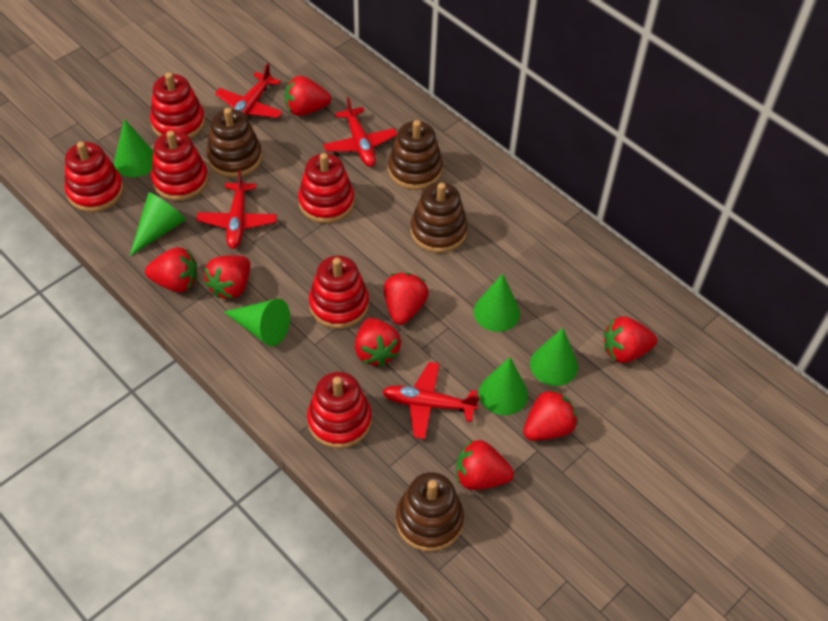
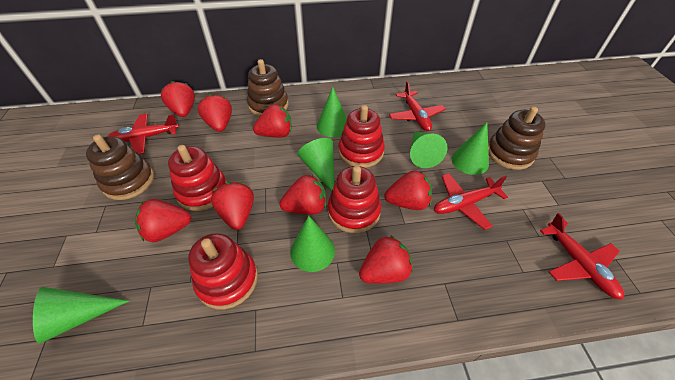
brown stacking toy: 4 -> 3
red stacking toy: 6 -> 4

